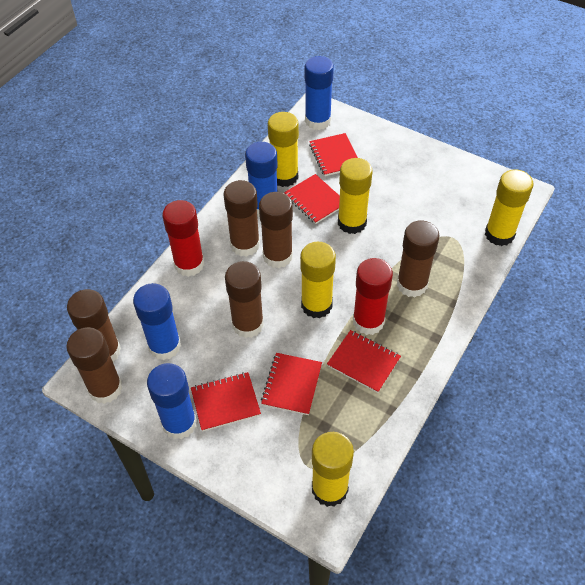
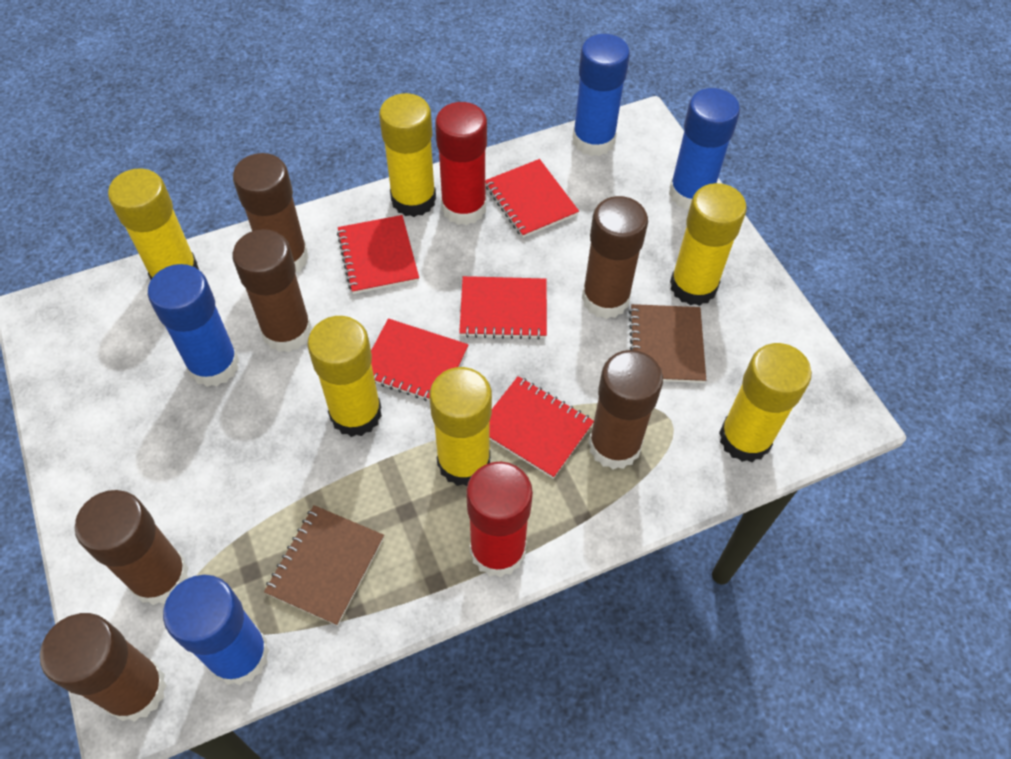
brown notebook: 0 -> 2
yellow glue stick: 5 -> 6

